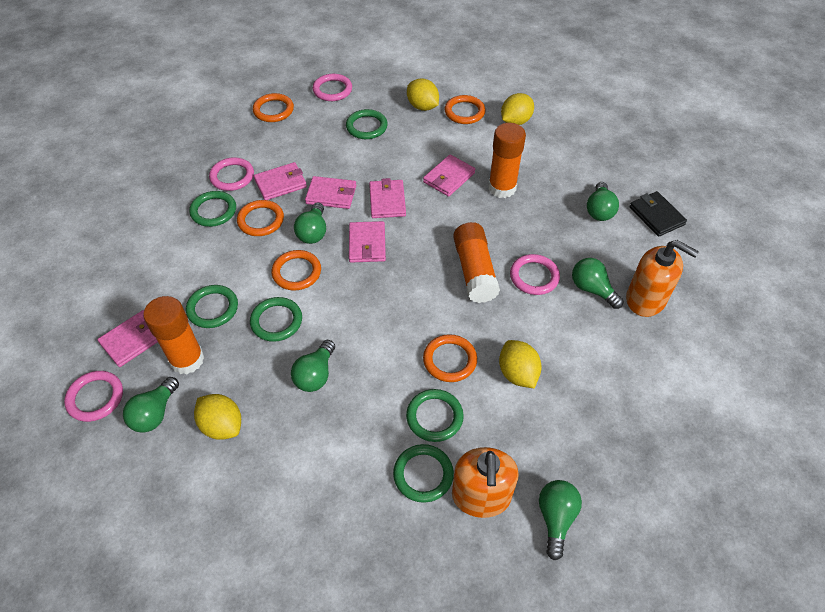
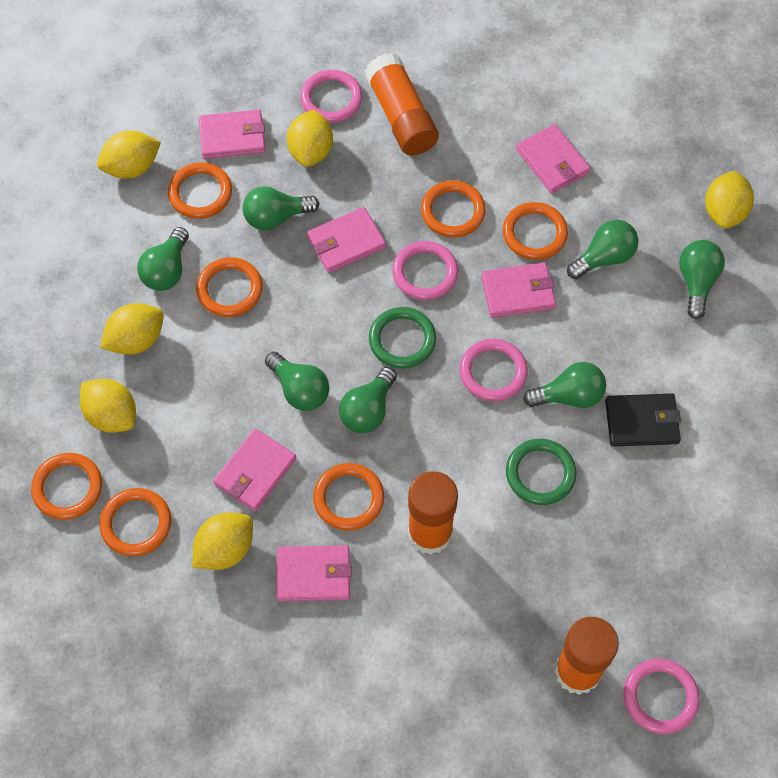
green light bulb: 6 -> 7
green ring: 6 -> 2
orange ring: 5 -> 7
orange soap dispenser: 2 -> 0
yellow lemon: 4 -> 6

